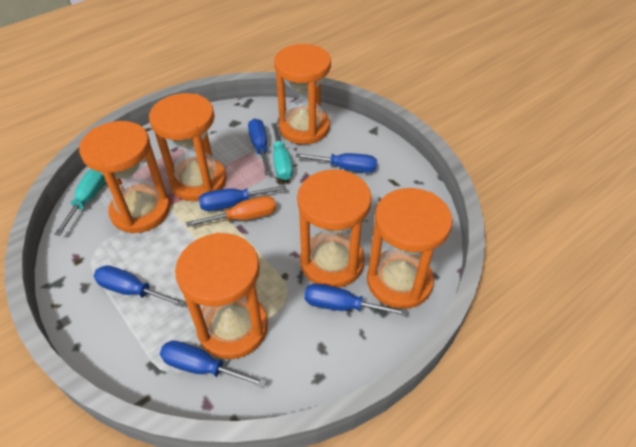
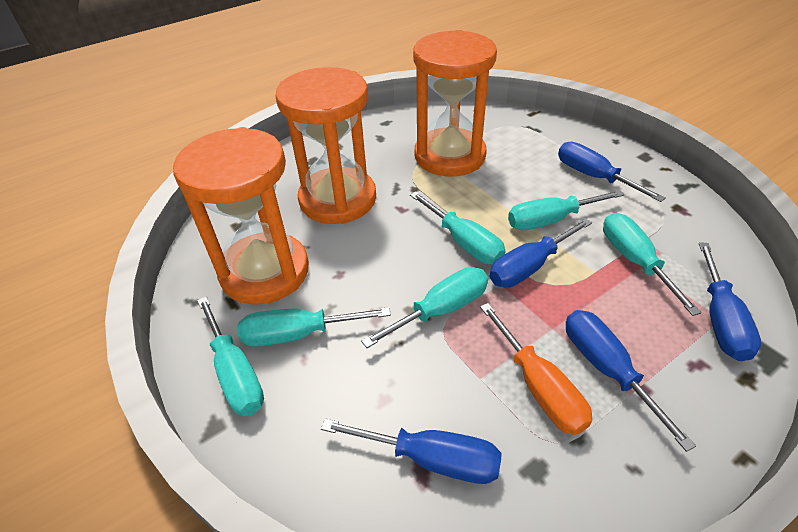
blue screwdriver: 6 -> 5
orange hourglass: 6 -> 3
turquoise screwdriver: 2 -> 6

